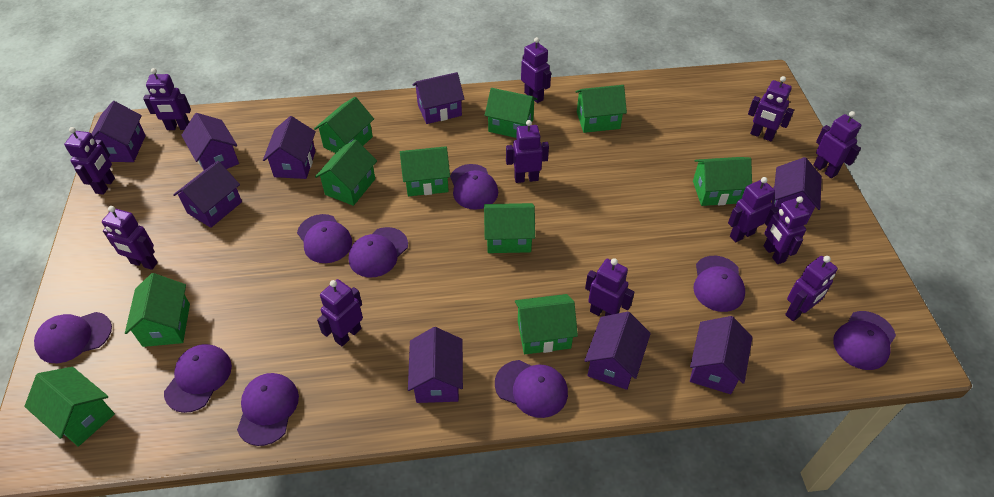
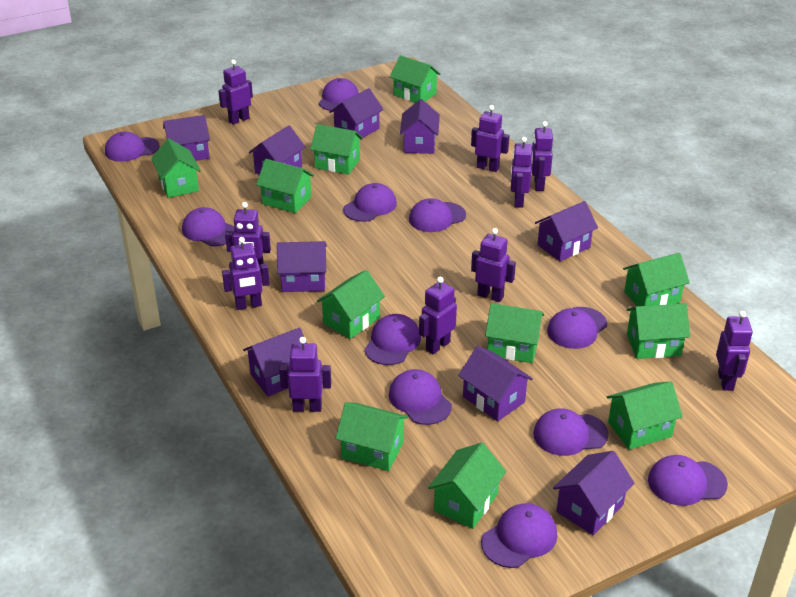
green house: 10 -> 11
purple cap: 9 -> 11
purple robot: 12 -> 10

